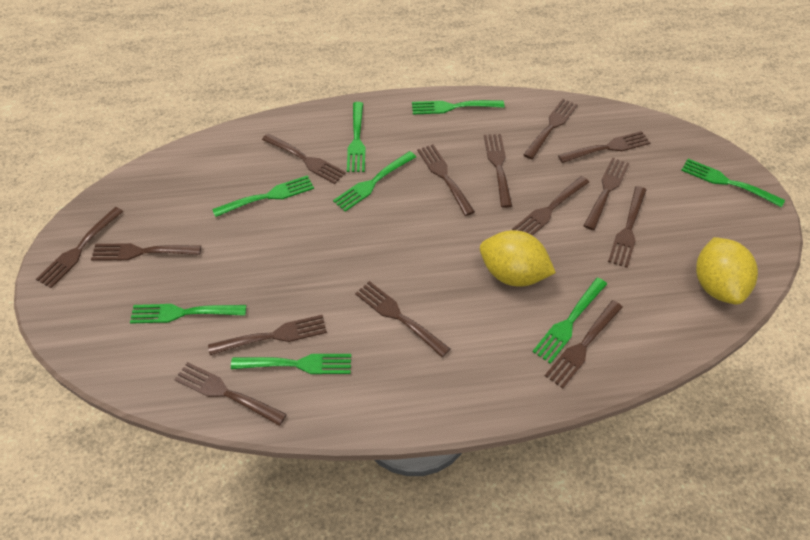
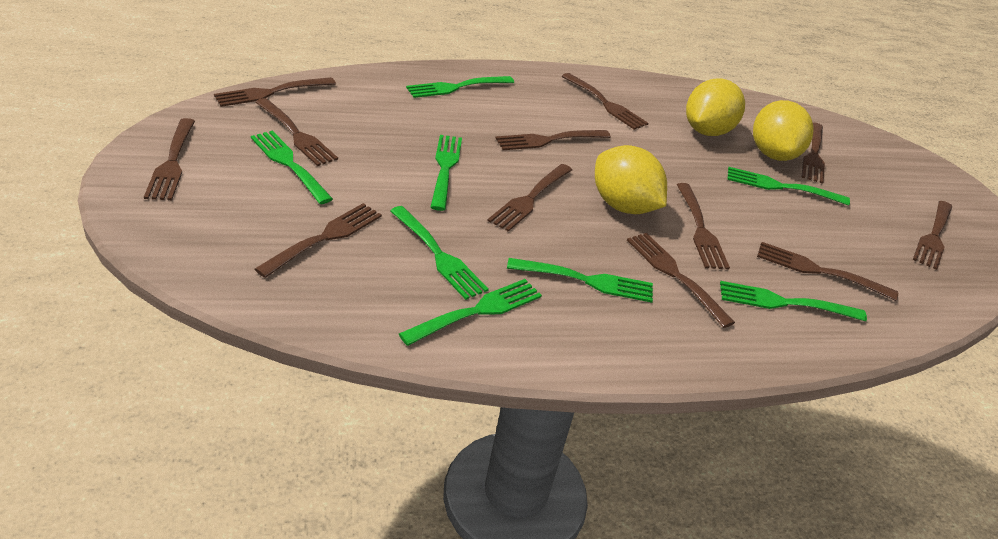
brown fork: 14 -> 12
yellow lemon: 2 -> 3

